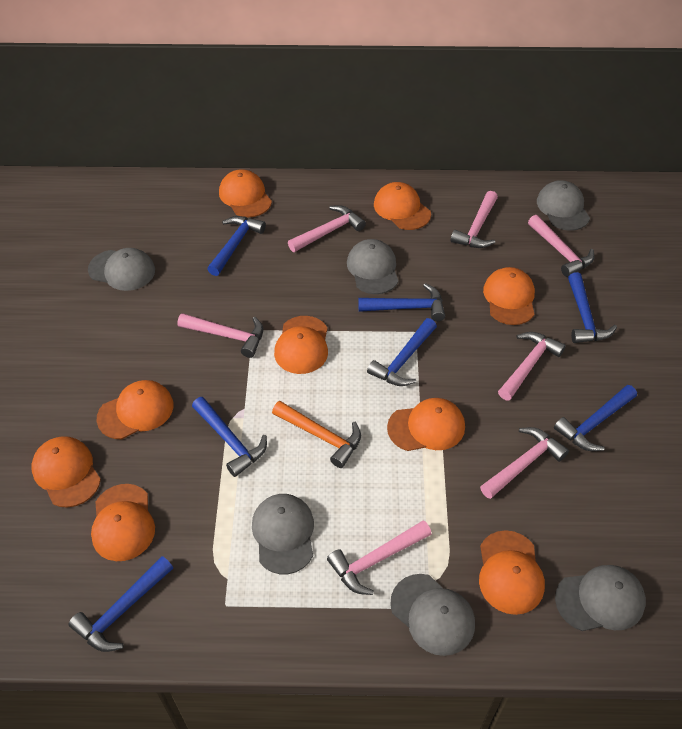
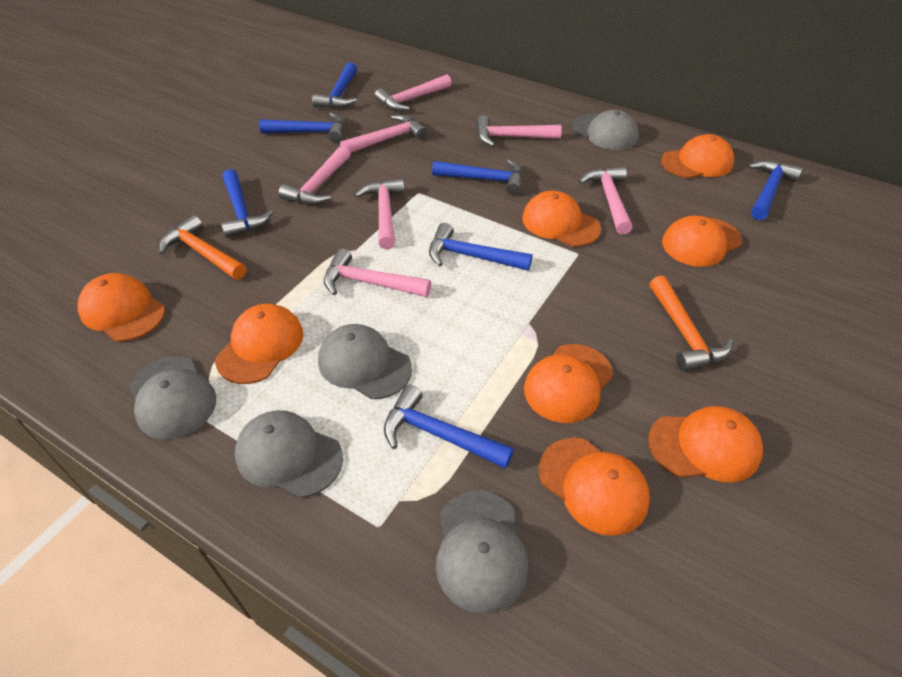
grey cap: 6 -> 5
orange cap: 9 -> 8
orange hammer: 1 -> 2

